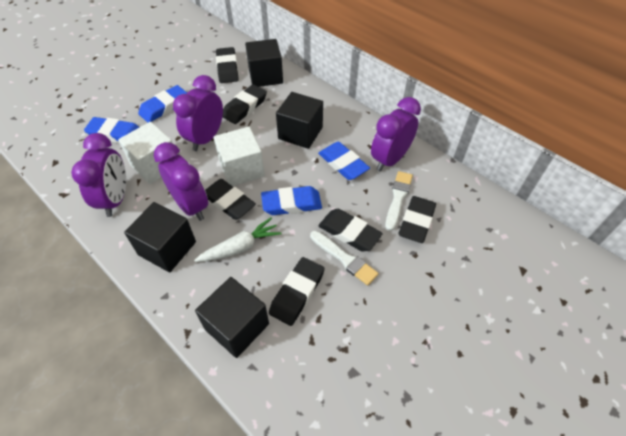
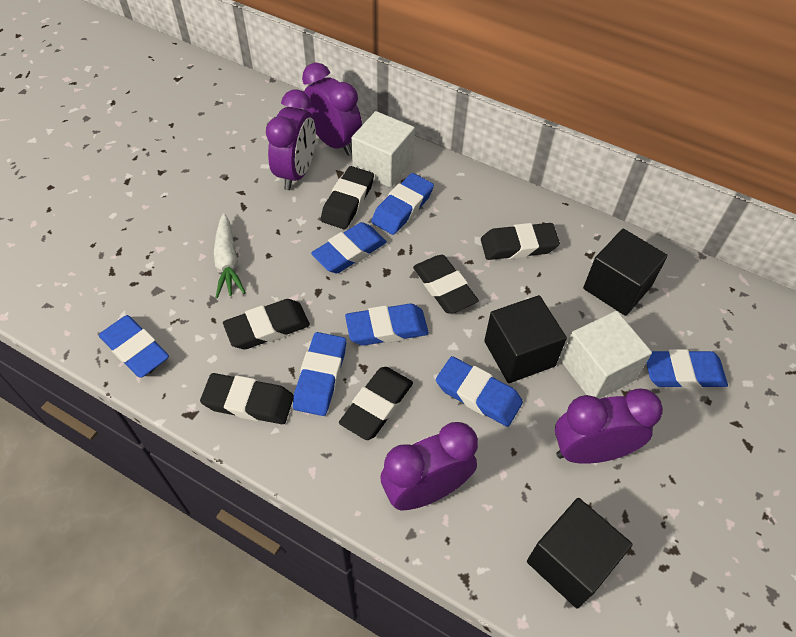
black cube: 4 -> 3
blue eraser: 4 -> 7
white brush: 2 -> 0

